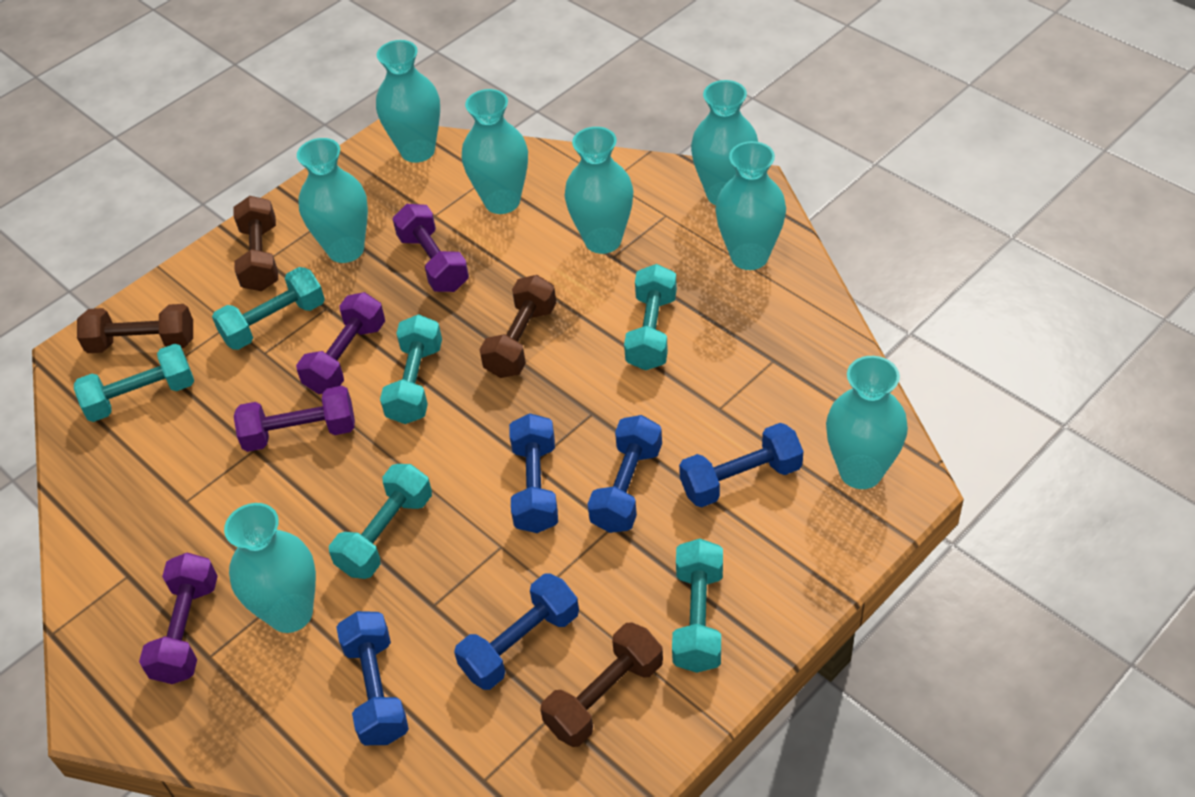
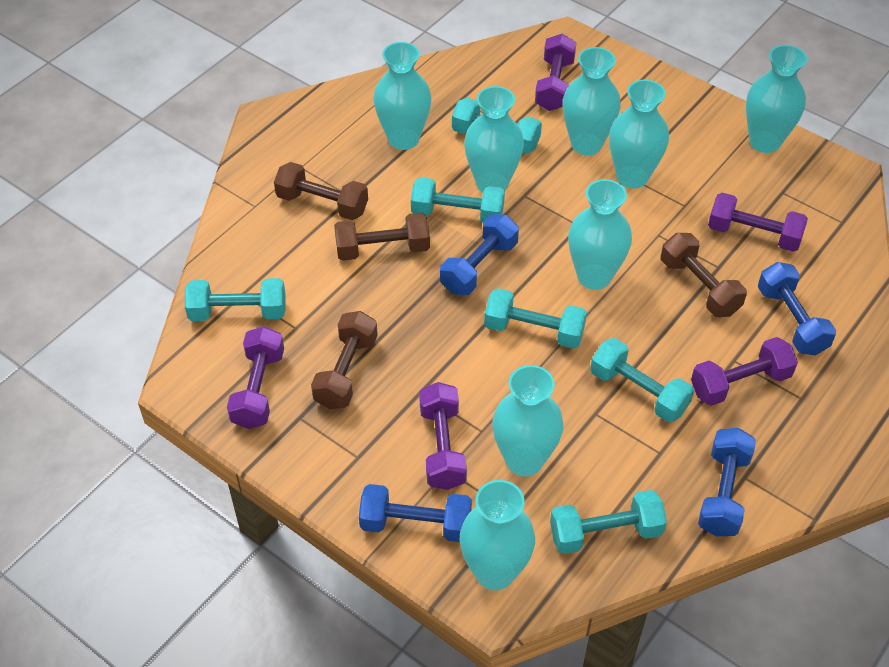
blue dumbbell: 5 -> 4
purple dumbbell: 4 -> 5

